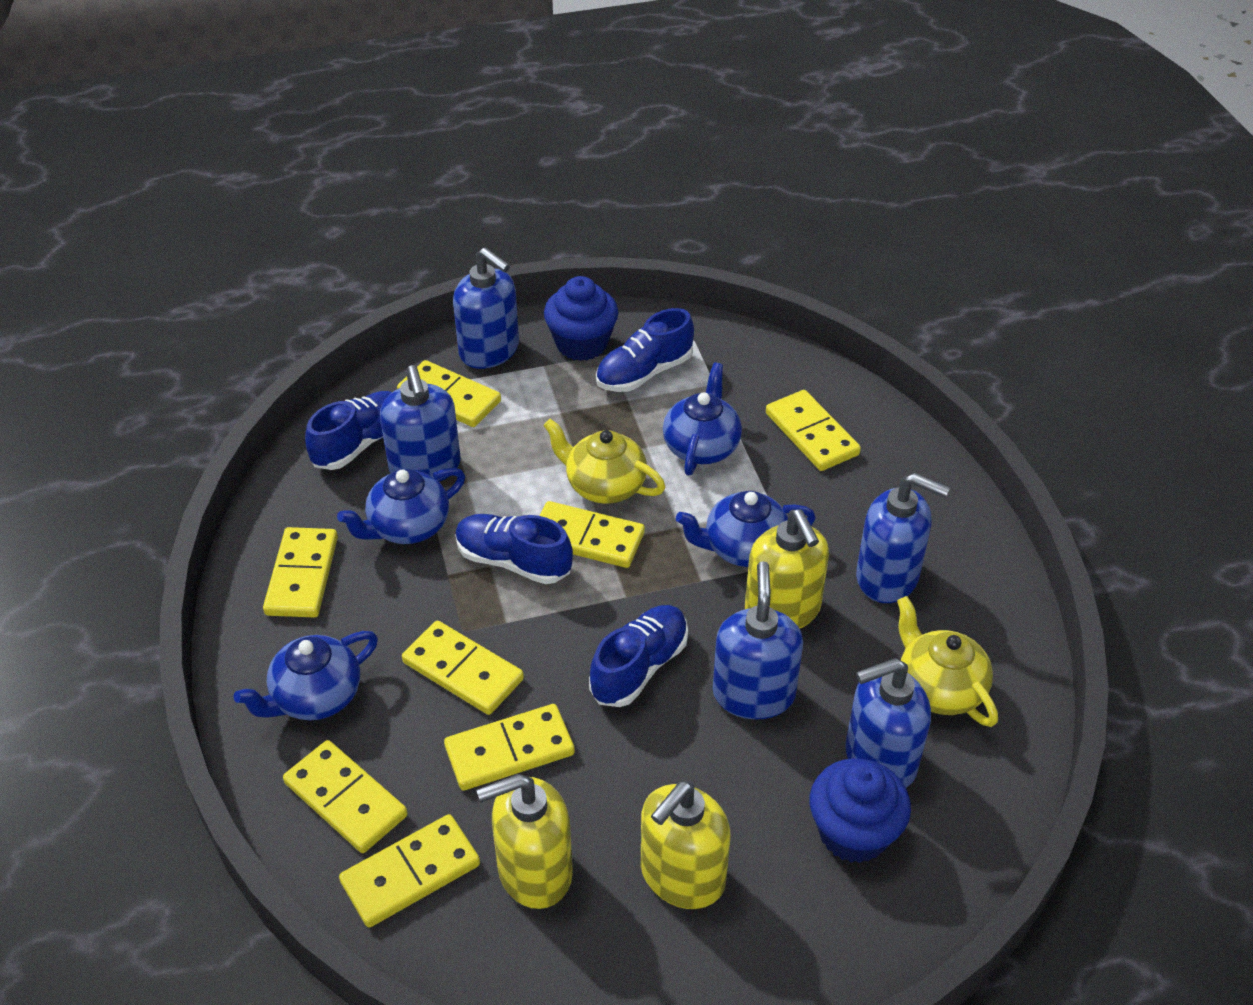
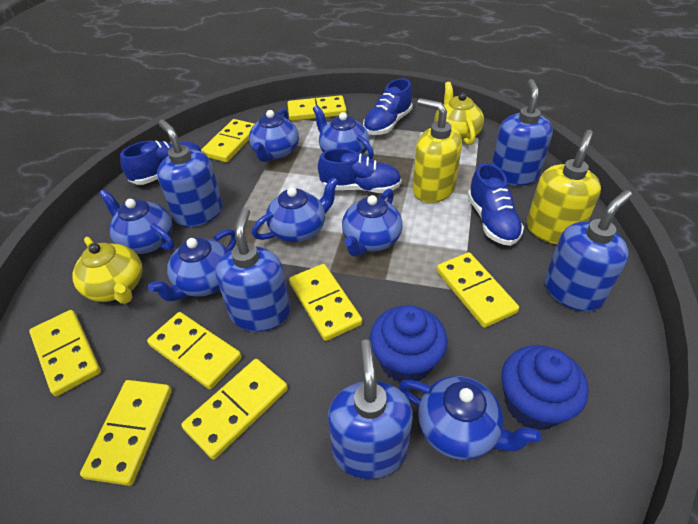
blue teapot: 4 -> 7
yellow soap dispenser: 3 -> 2

